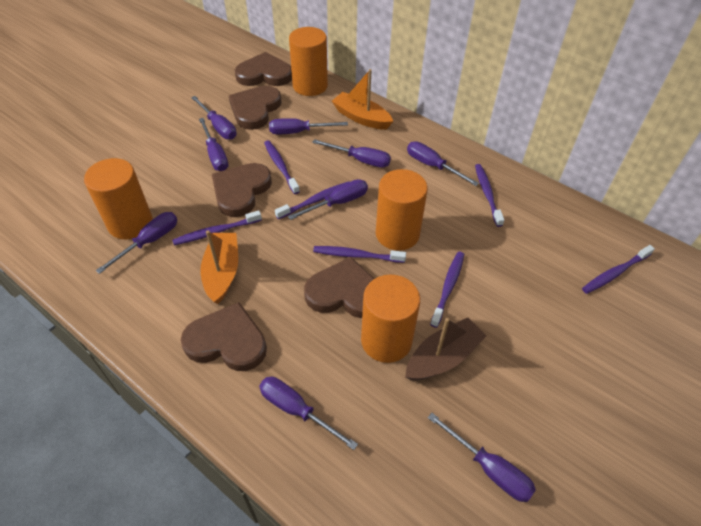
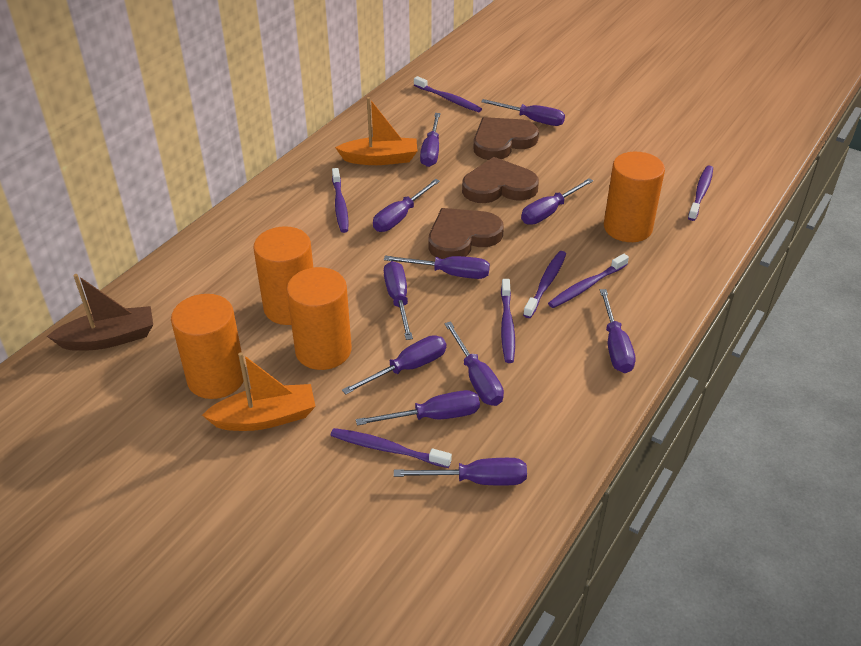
brown heart: 5 -> 3
purple screwdriver: 9 -> 11

